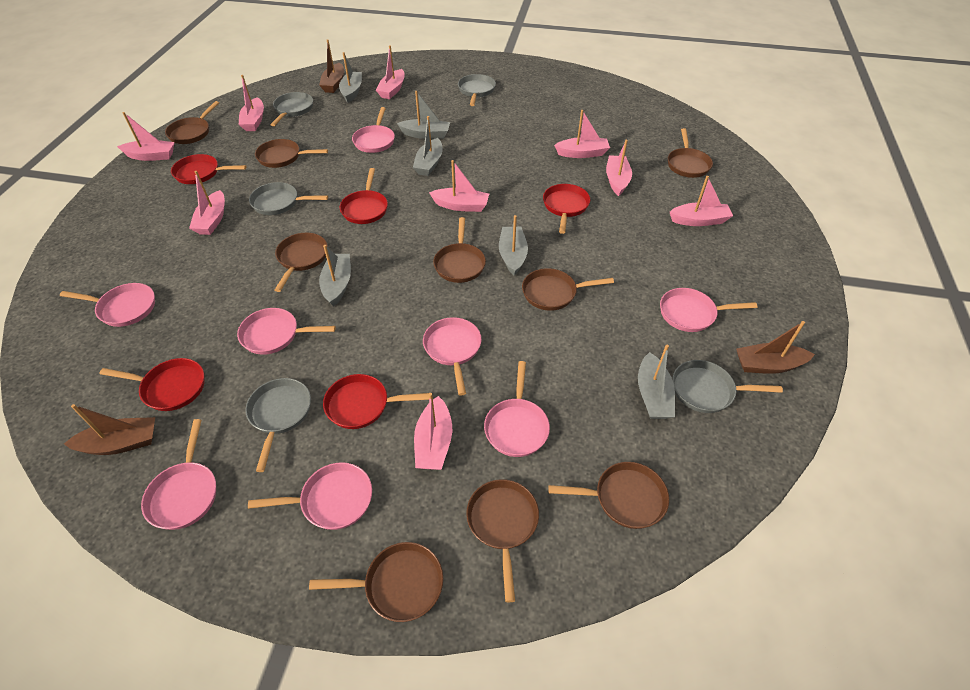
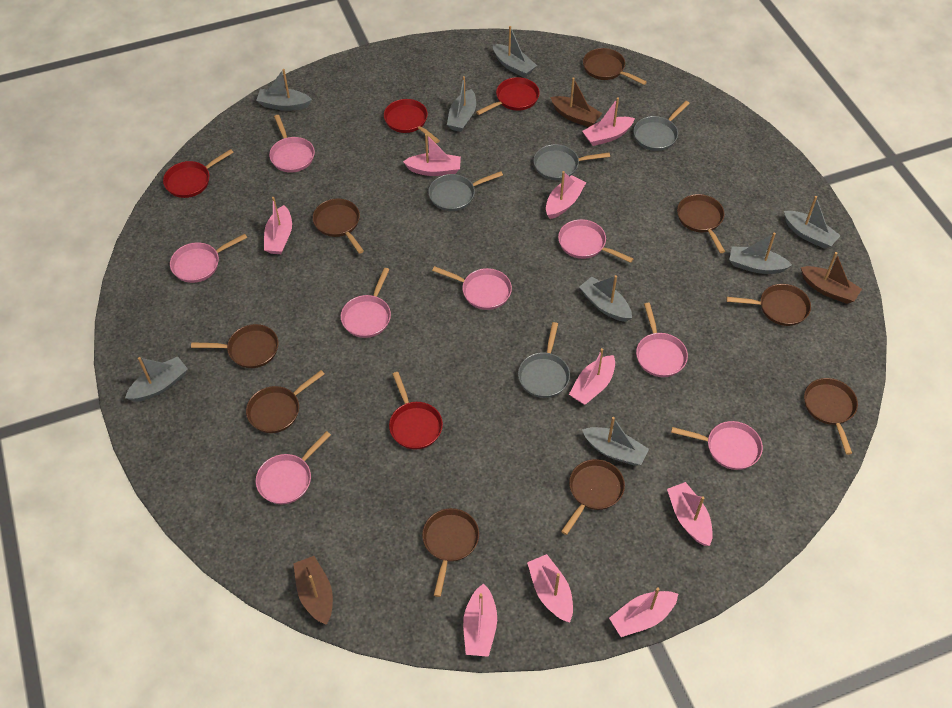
grey boat: 6 -> 8
grey pan: 5 -> 4
red pan: 5 -> 4

